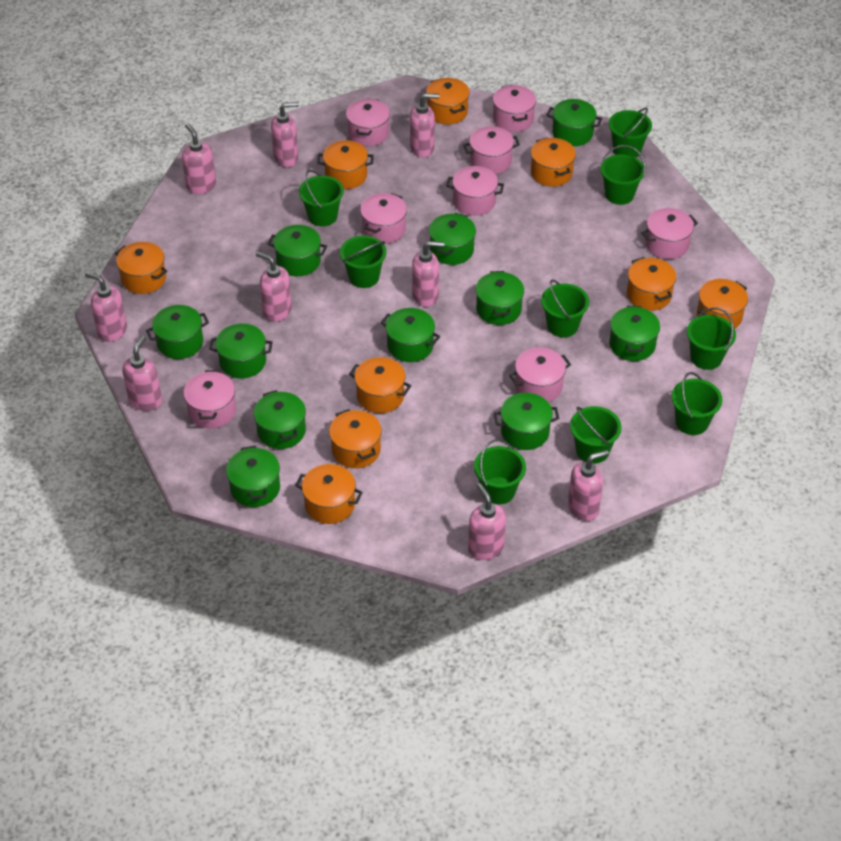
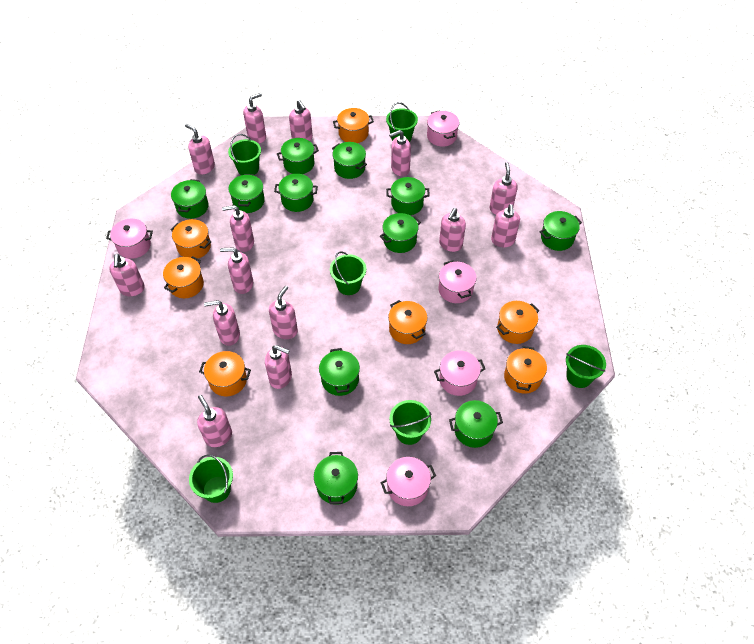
green bucket: 9 -> 6
orange pot: 9 -> 7
pink pot: 8 -> 5
pink soap dispenser: 9 -> 14

